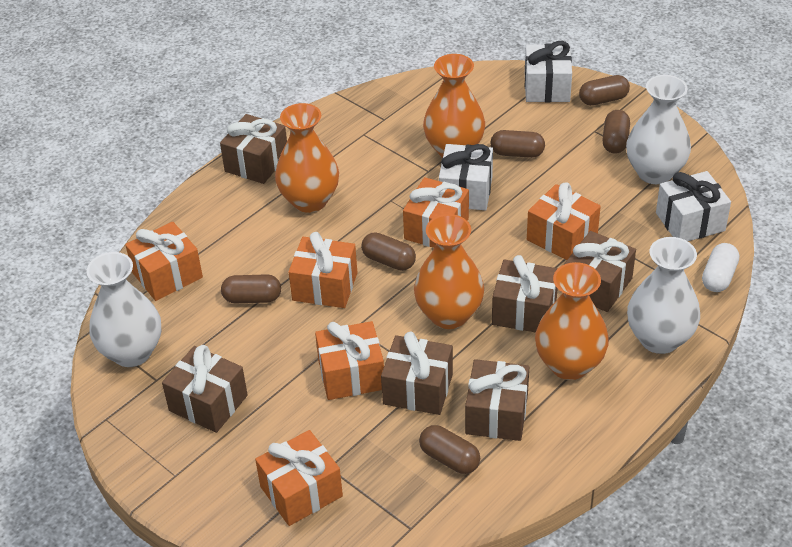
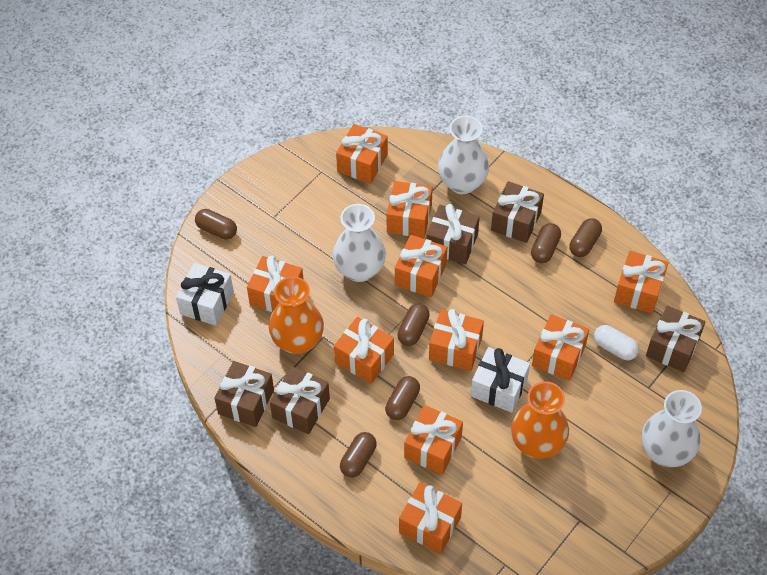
brown gift: 6 -> 5
orange gift: 6 -> 10
orange vase: 4 -> 2
white gift: 3 -> 2

